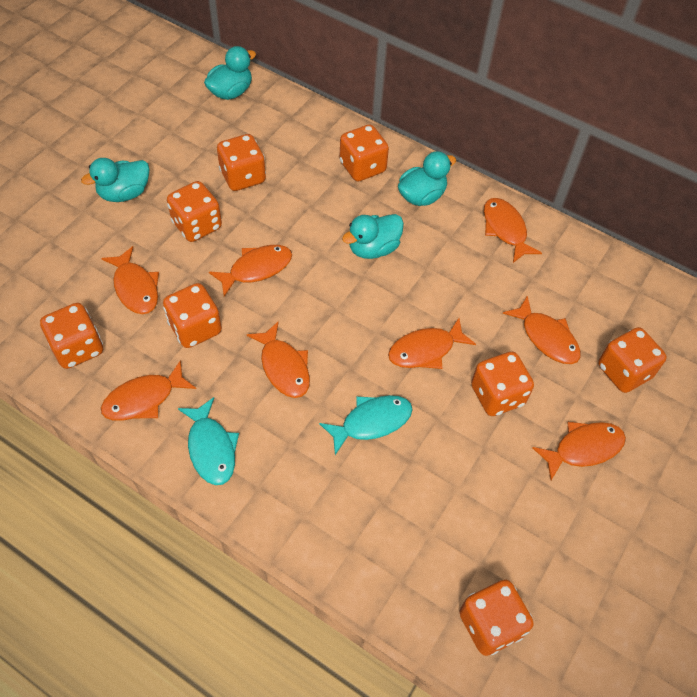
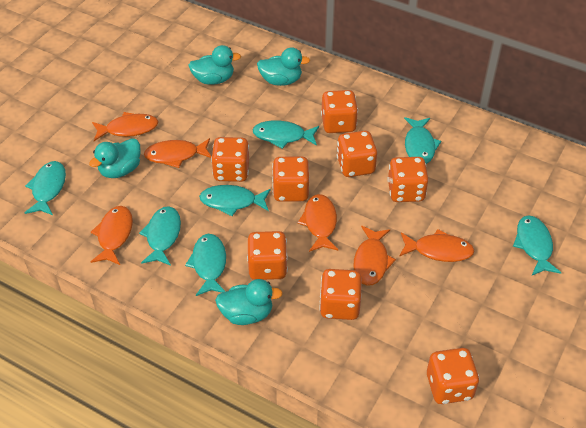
orange fish: 8 -> 6
turquoise fish: 2 -> 7

